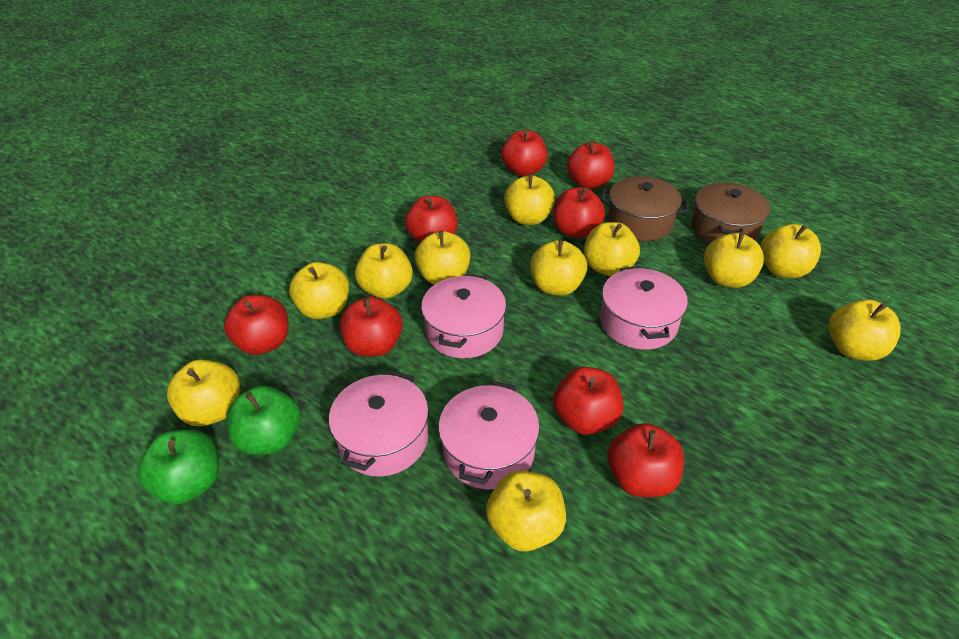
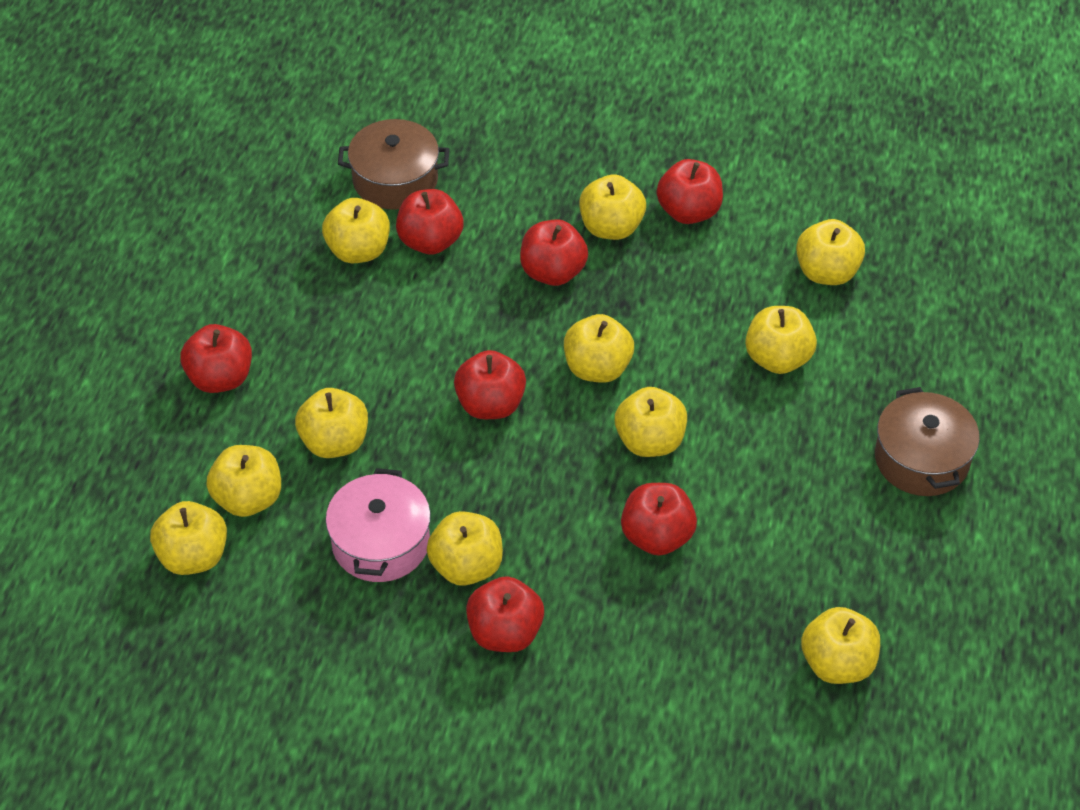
green apple: 2 -> 0
pink pot: 4 -> 1
red apple: 8 -> 7

